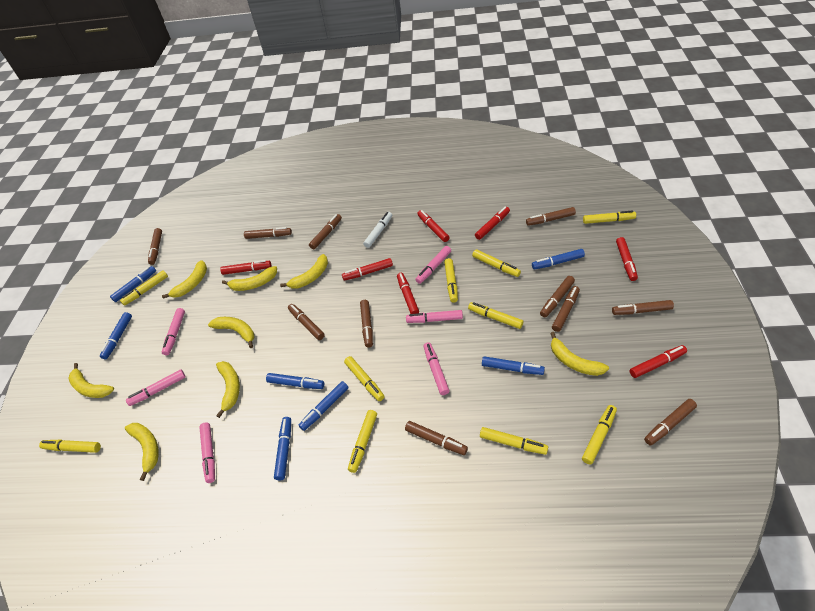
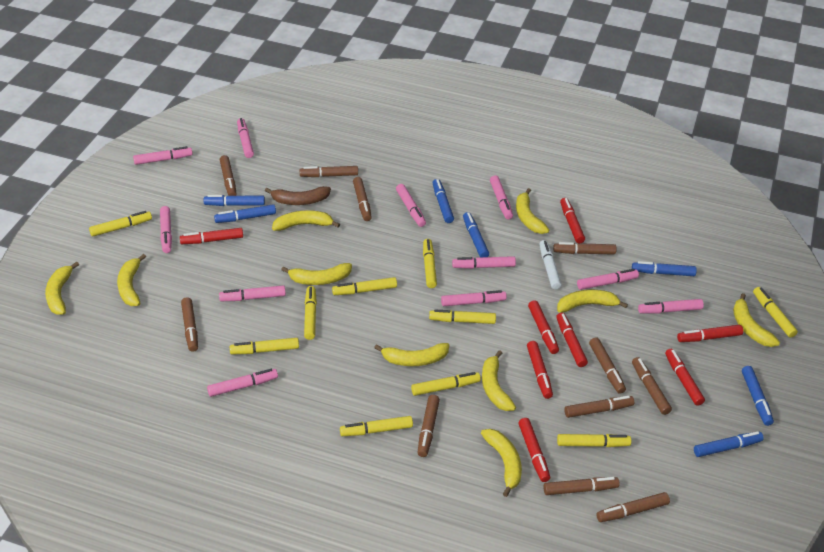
brown banana: 0 -> 1
pink marker: 6 -> 11
red marker: 7 -> 8
yellow banana: 8 -> 10

